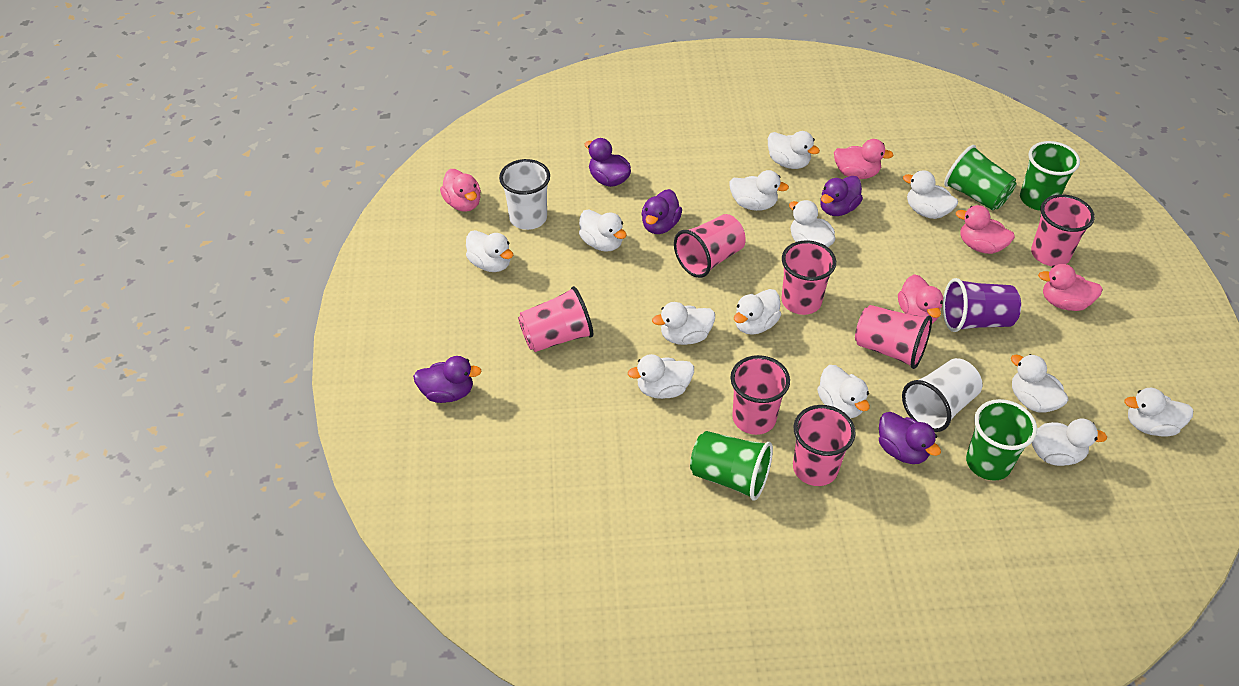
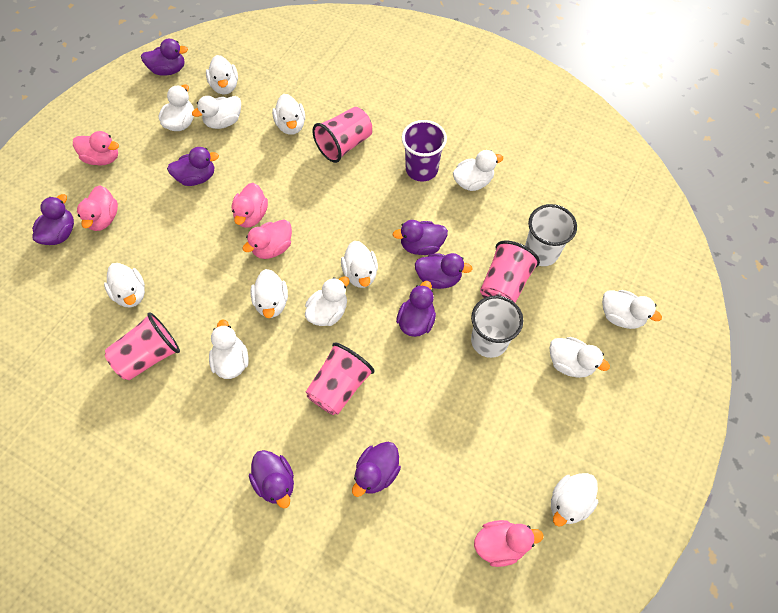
green cup: 4 -> 0
pink cup: 7 -> 4
purple duck: 5 -> 8

